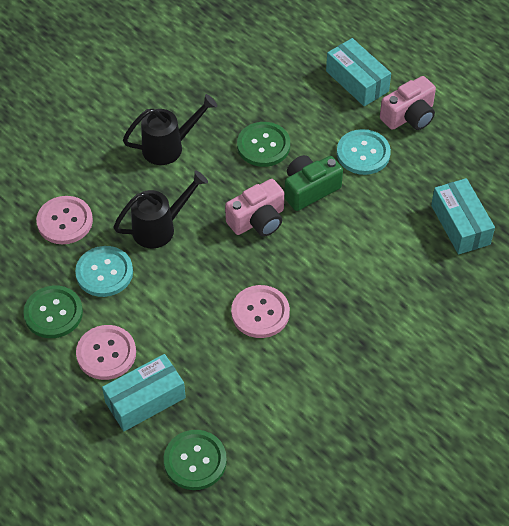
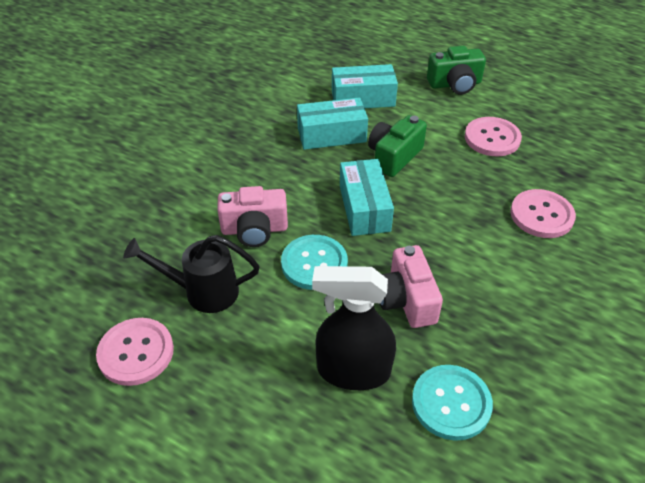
black spray bottle: 0 -> 1
black watering can: 2 -> 1
green button: 3 -> 0
green camera: 1 -> 2

